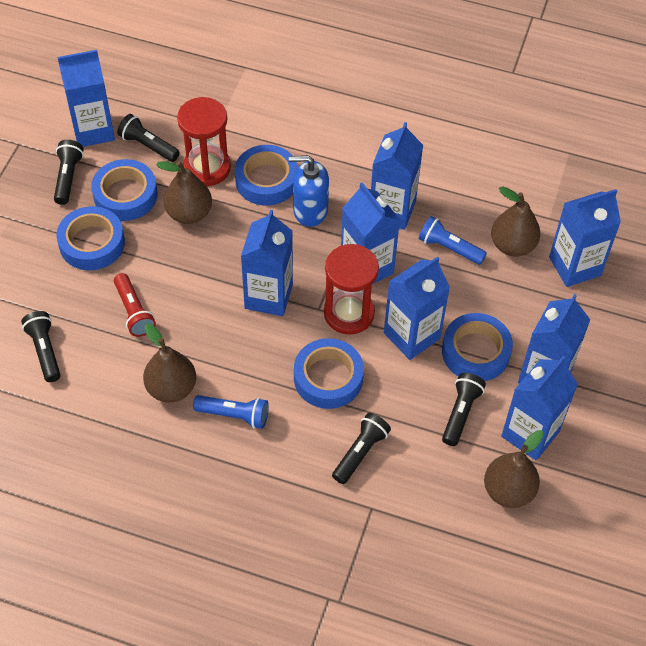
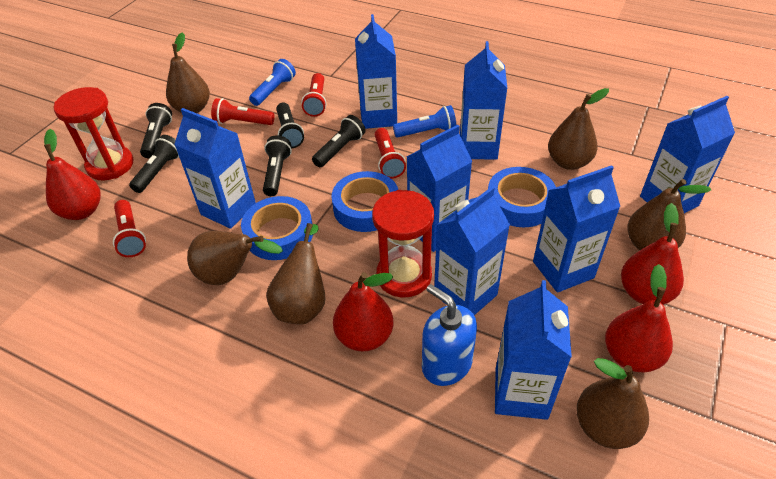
blue tape: 5 -> 3
brown pear: 4 -> 6
red flashlight: 1 -> 4
red pear: 0 -> 4

